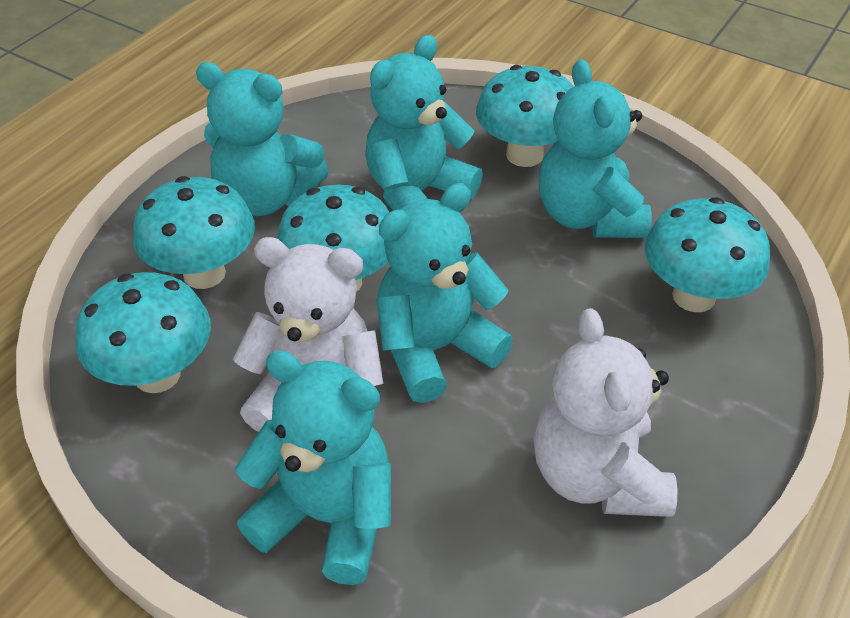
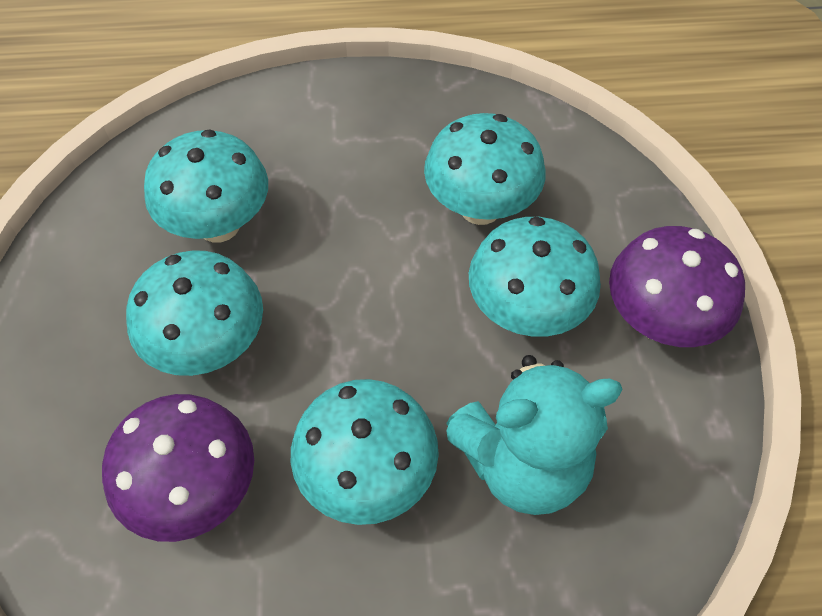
purple mushroom: 0 -> 2
turquoise teddy bear: 5 -> 1
white teddy bear: 2 -> 0

